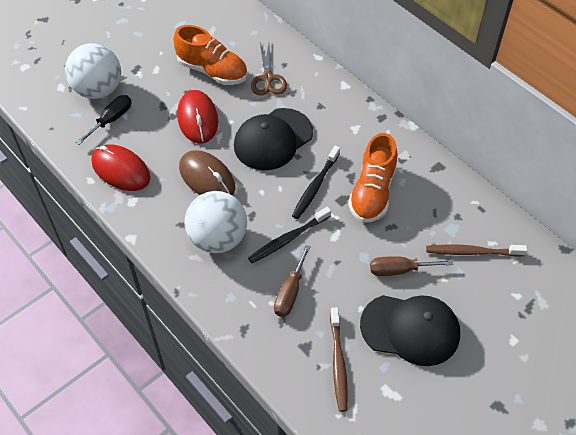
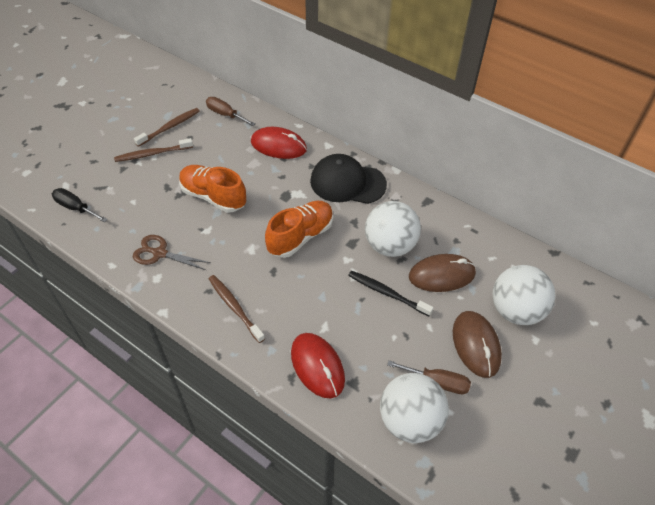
black cap: 2 -> 1
black toothbrush: 2 -> 1
brown mouse: 1 -> 2
brown toothbrush: 2 -> 3
white ball: 2 -> 3

